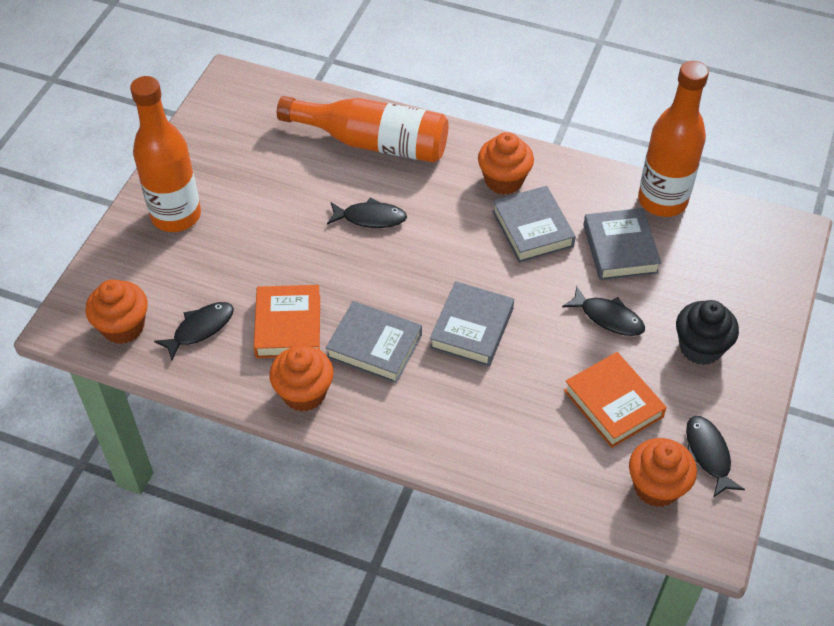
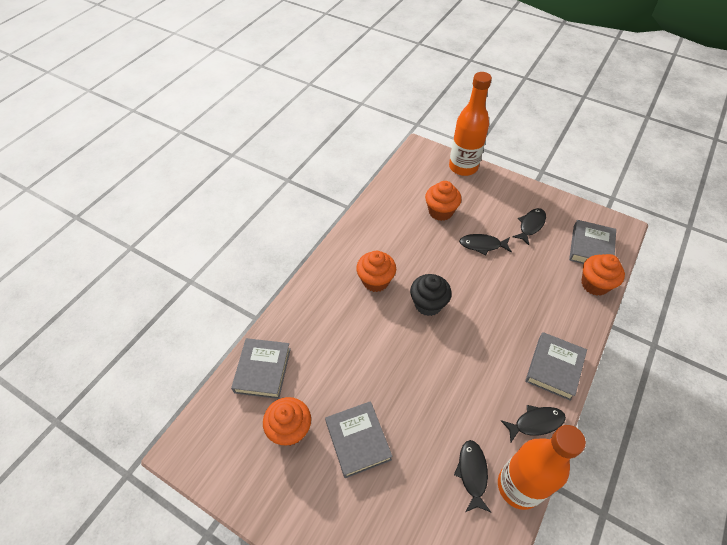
orange book: 2 -> 0
orange bottle: 3 -> 2

